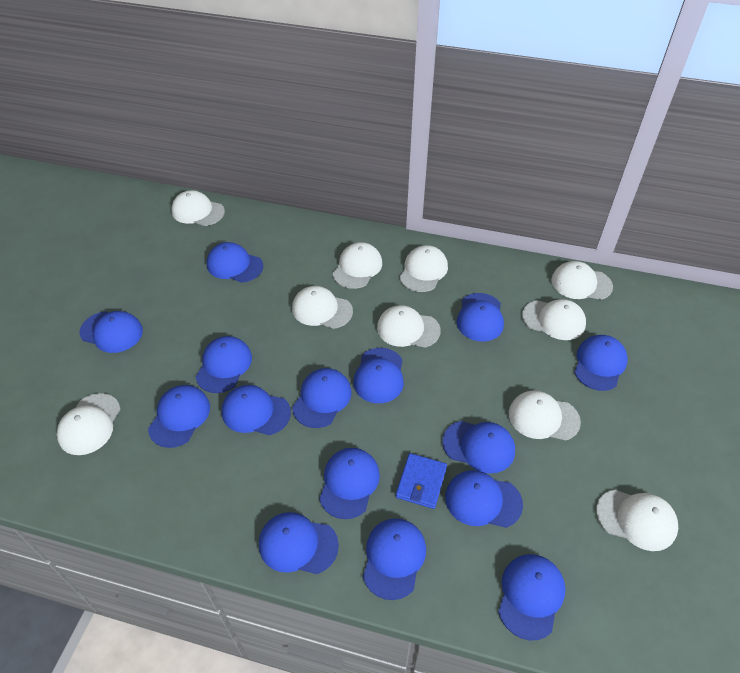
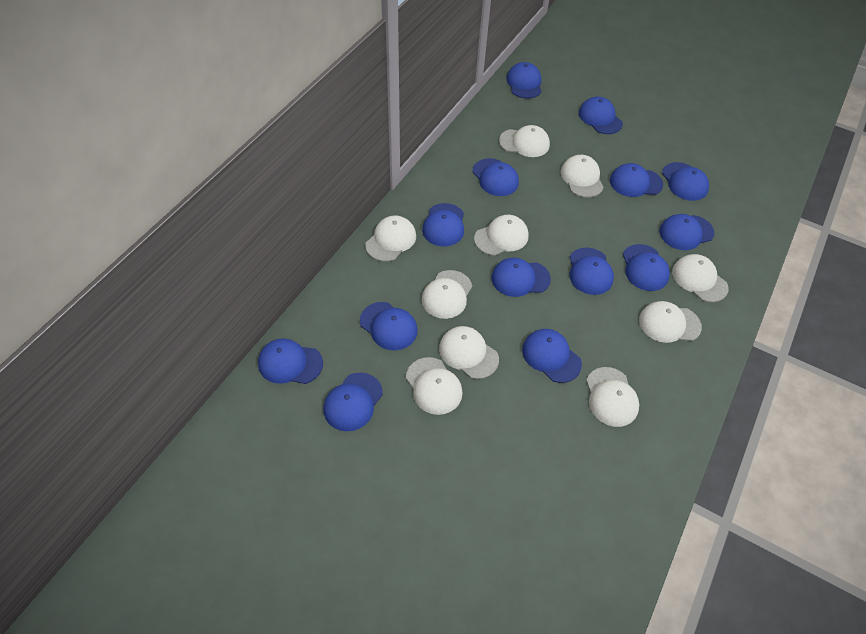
blue cap: 15 -> 14
blue wallet: 1 -> 0

